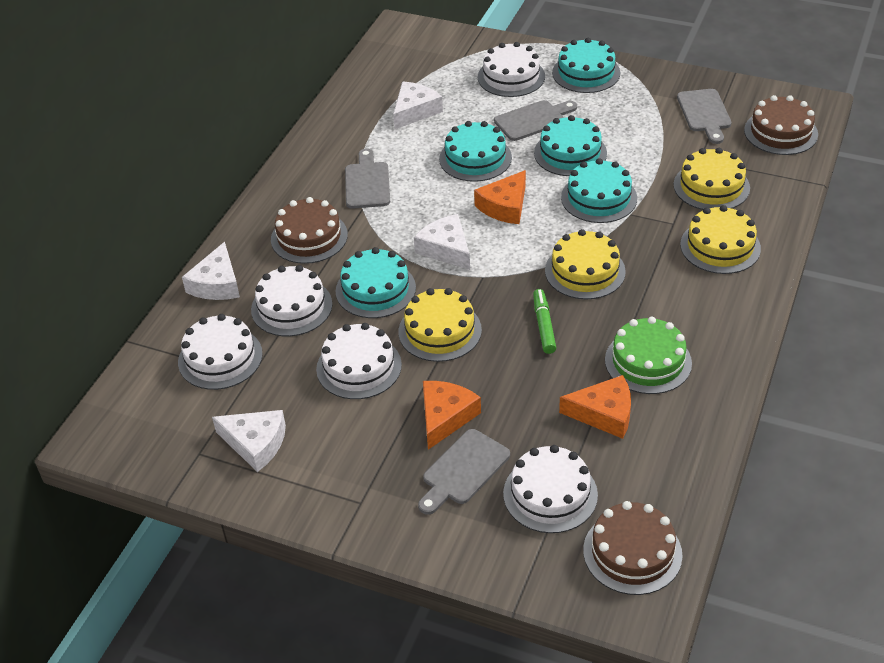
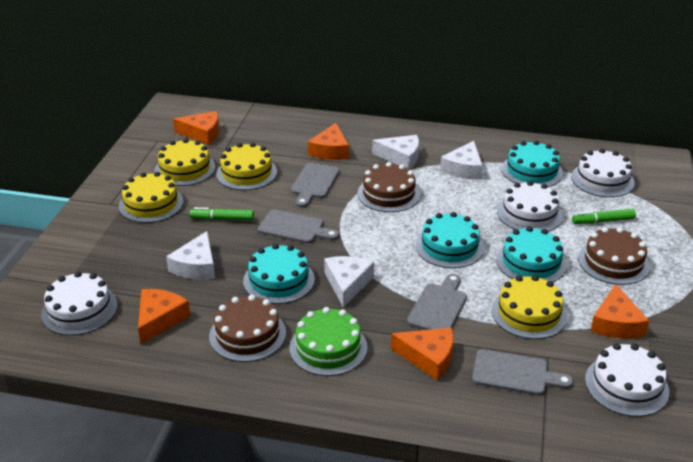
green marker: 1 -> 2
orange cheese: 3 -> 5
turquoise cake: 5 -> 4
white cake: 5 -> 4

